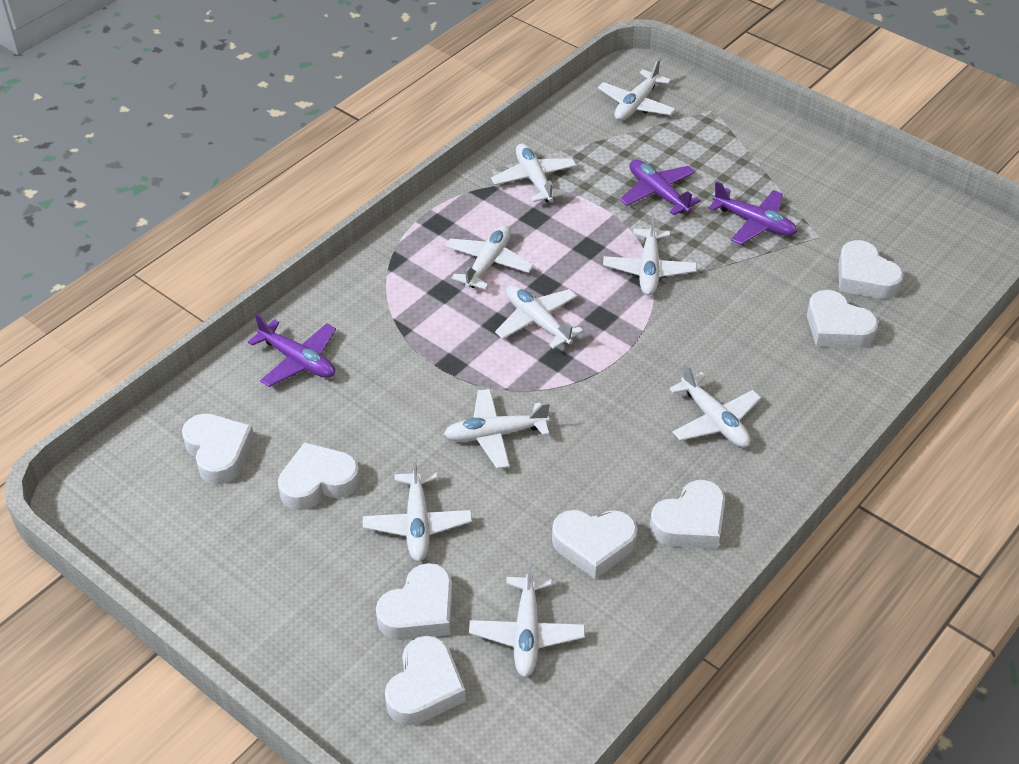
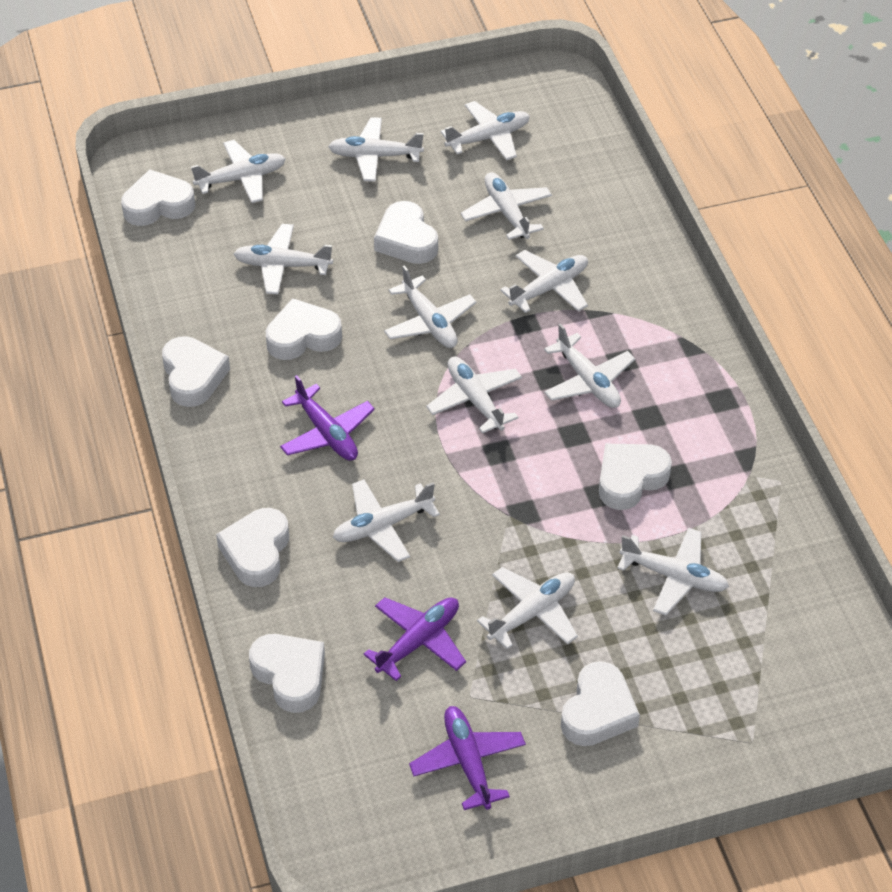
white plane: 9 -> 12

